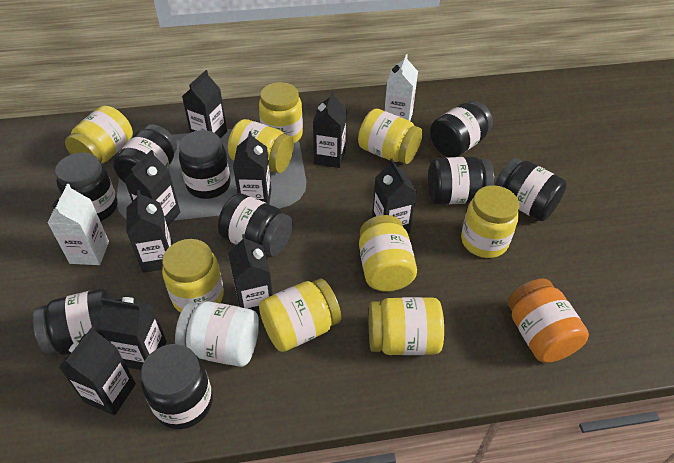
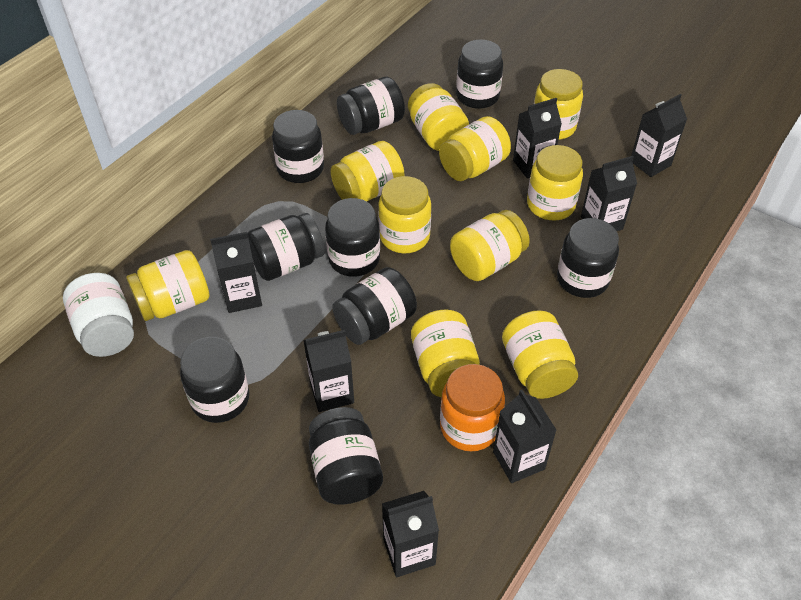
black carton: 9 -> 7
white carton: 2 -> 0
yellow jar: 9 -> 10

